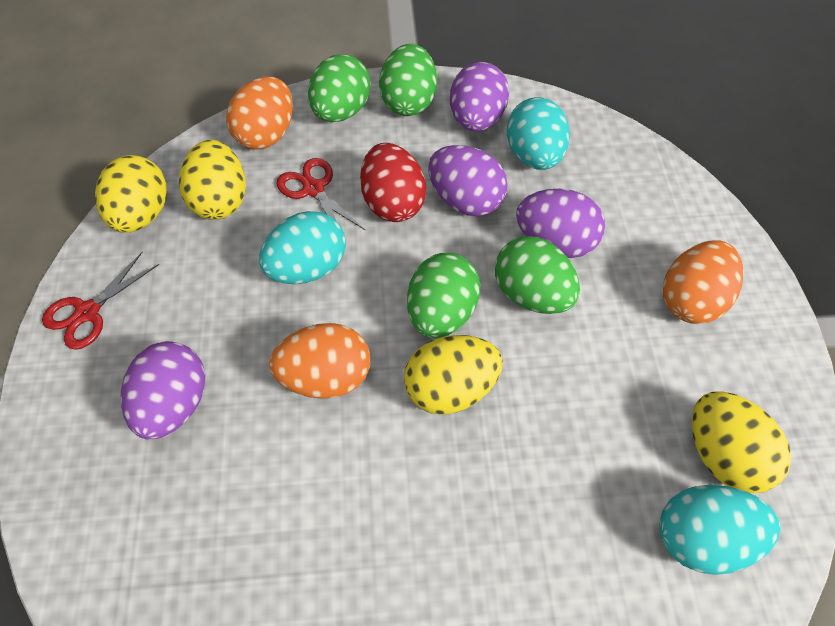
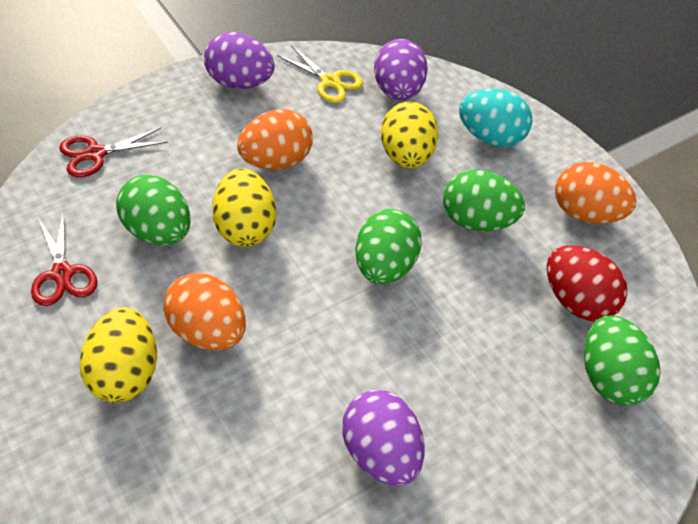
purple egg: 4 -> 3
turquoise egg: 3 -> 1
yellow egg: 4 -> 3
yellow scissors: 0 -> 1

